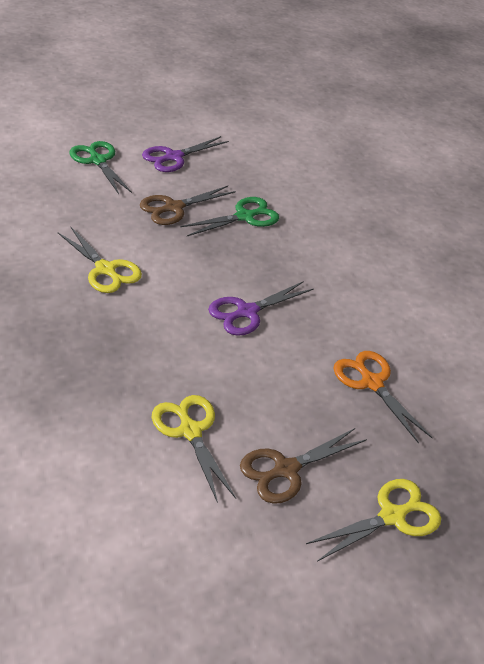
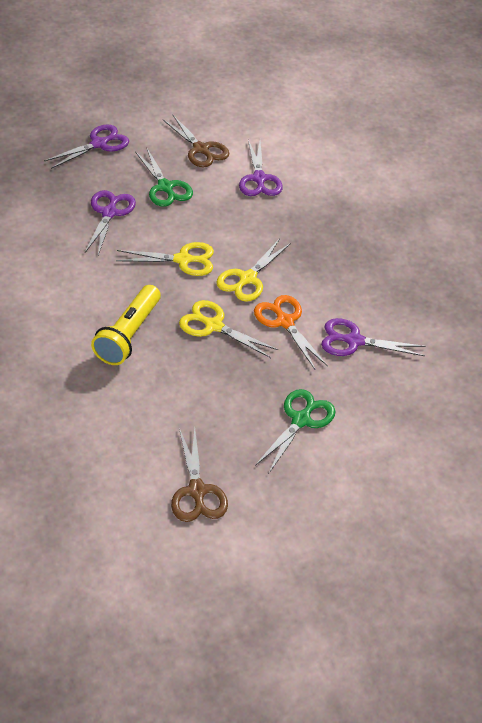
purple scissors: 2 -> 4
yellow flashlight: 0 -> 1

